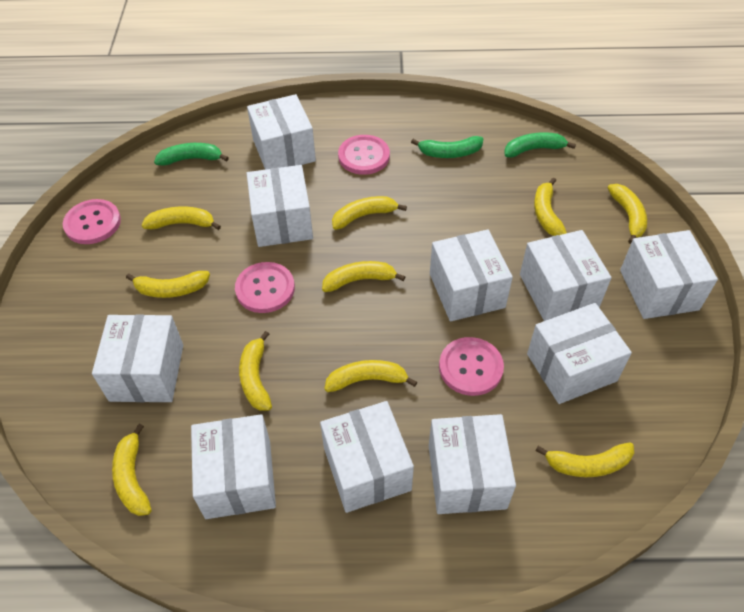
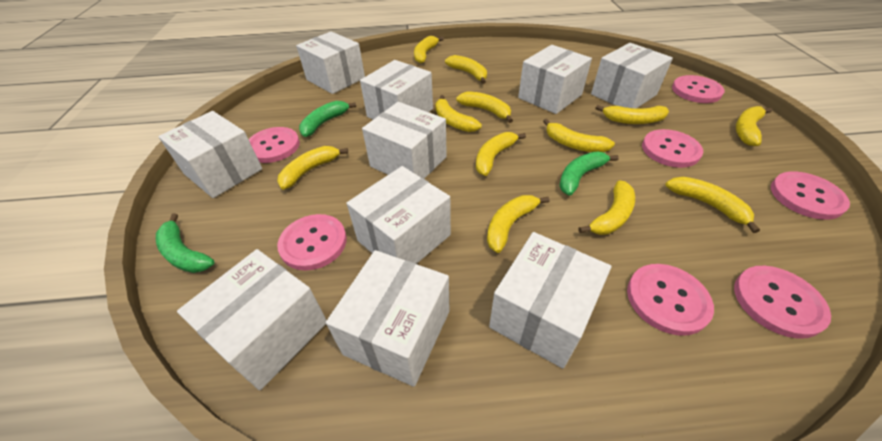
pink button: 4 -> 7
yellow banana: 10 -> 12

